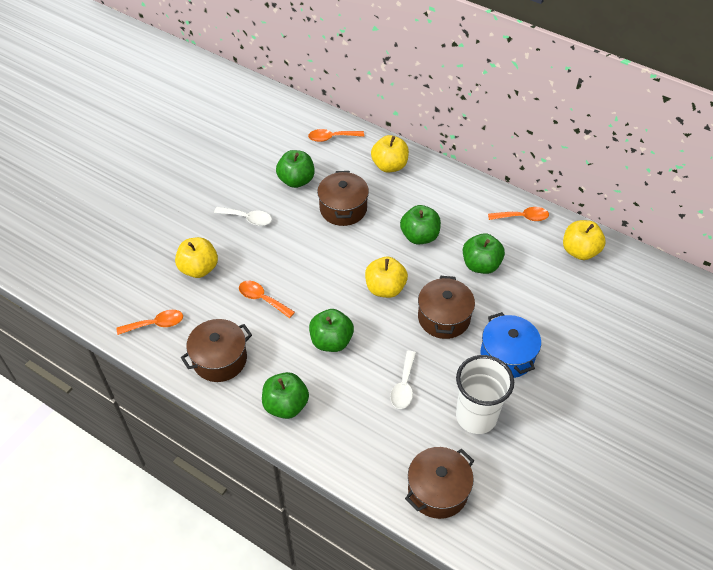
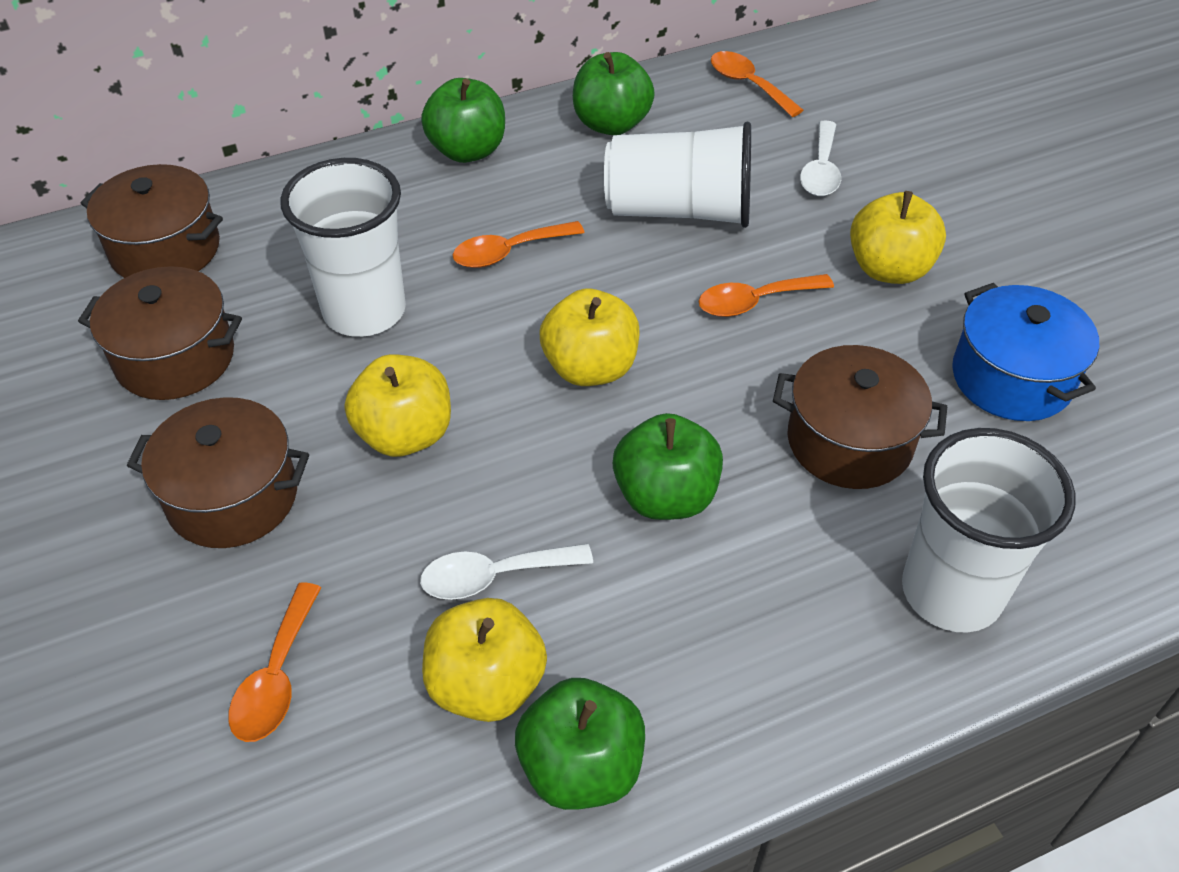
green apple: 5 -> 4
white cup: 1 -> 3

